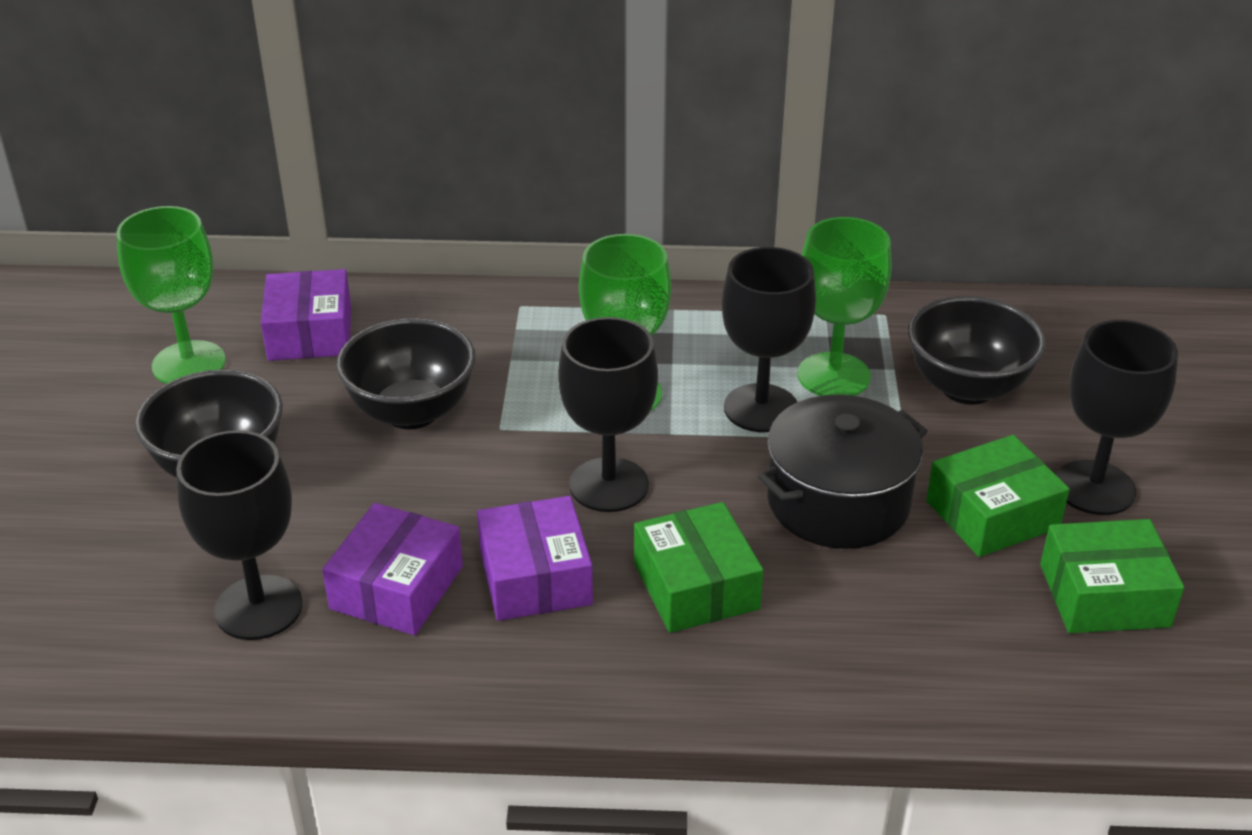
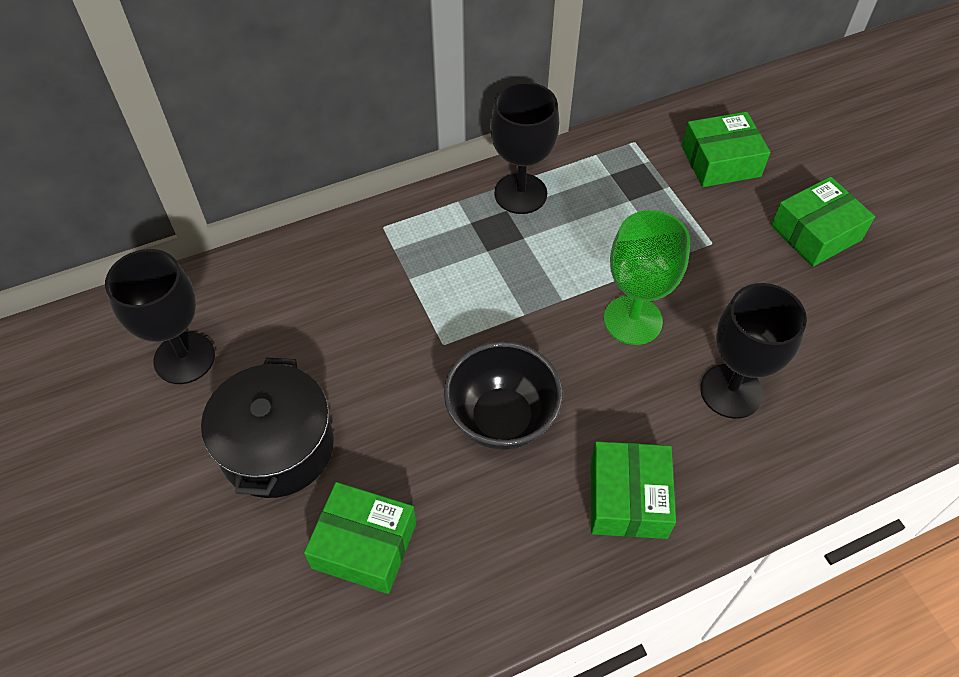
black bowl: 3 -> 1
black goblet: 4 -> 3
green box: 3 -> 4
green goblet: 3 -> 1
purple box: 3 -> 0

